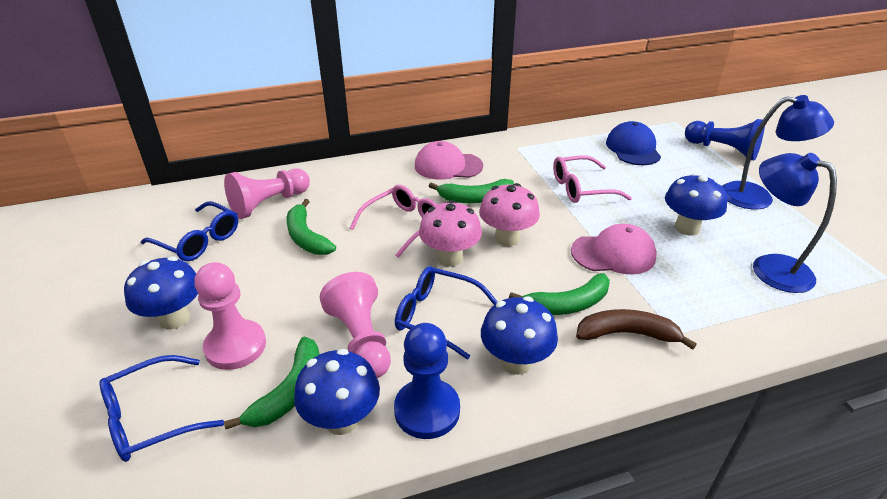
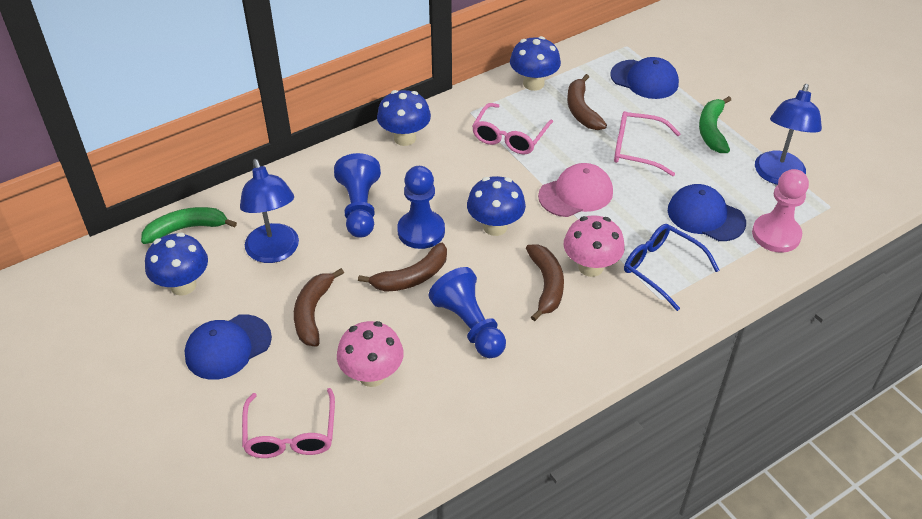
blue cap: 1 -> 3
blue glasses: 3 -> 1
blue pawn: 2 -> 3
brown banana: 1 -> 4
green banana: 4 -> 2
pink cap: 2 -> 1
pink glasses: 2 -> 3
pink pawn: 3 -> 1

